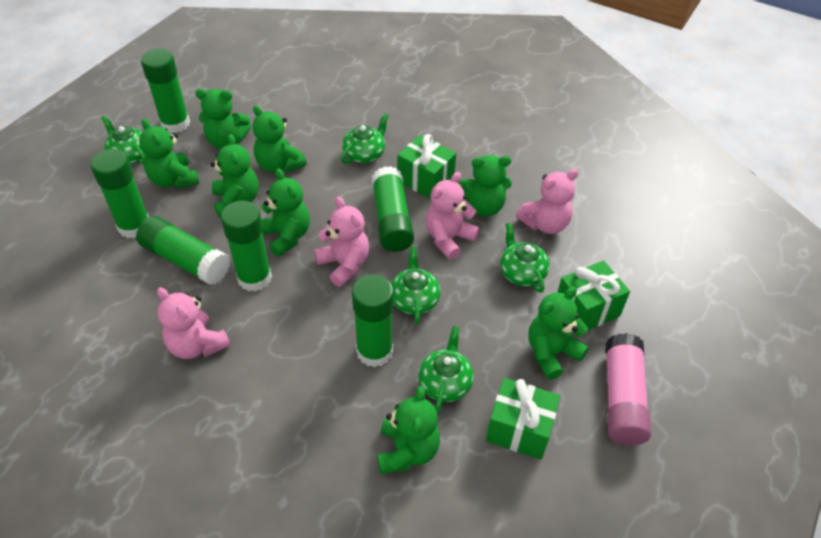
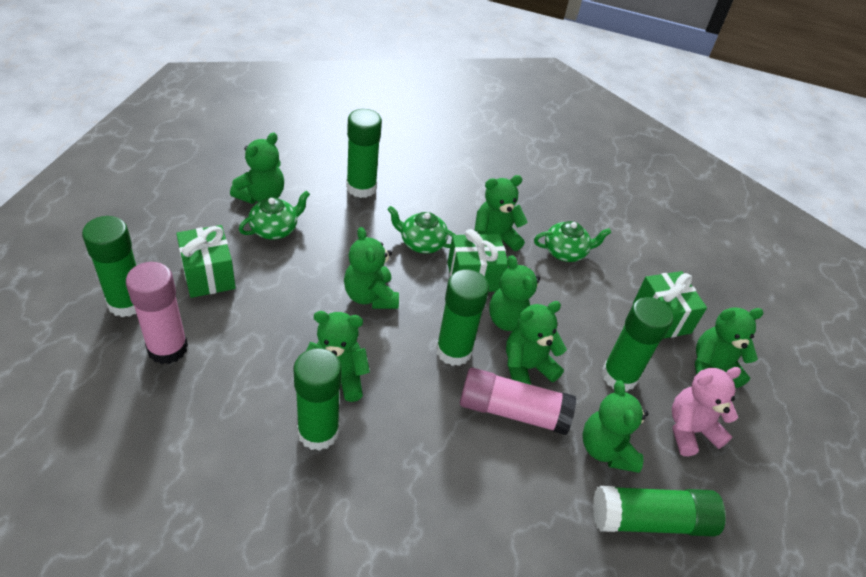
green teapot: 5 -> 3
pink glue stick: 1 -> 2
pink teddy bear: 4 -> 1

